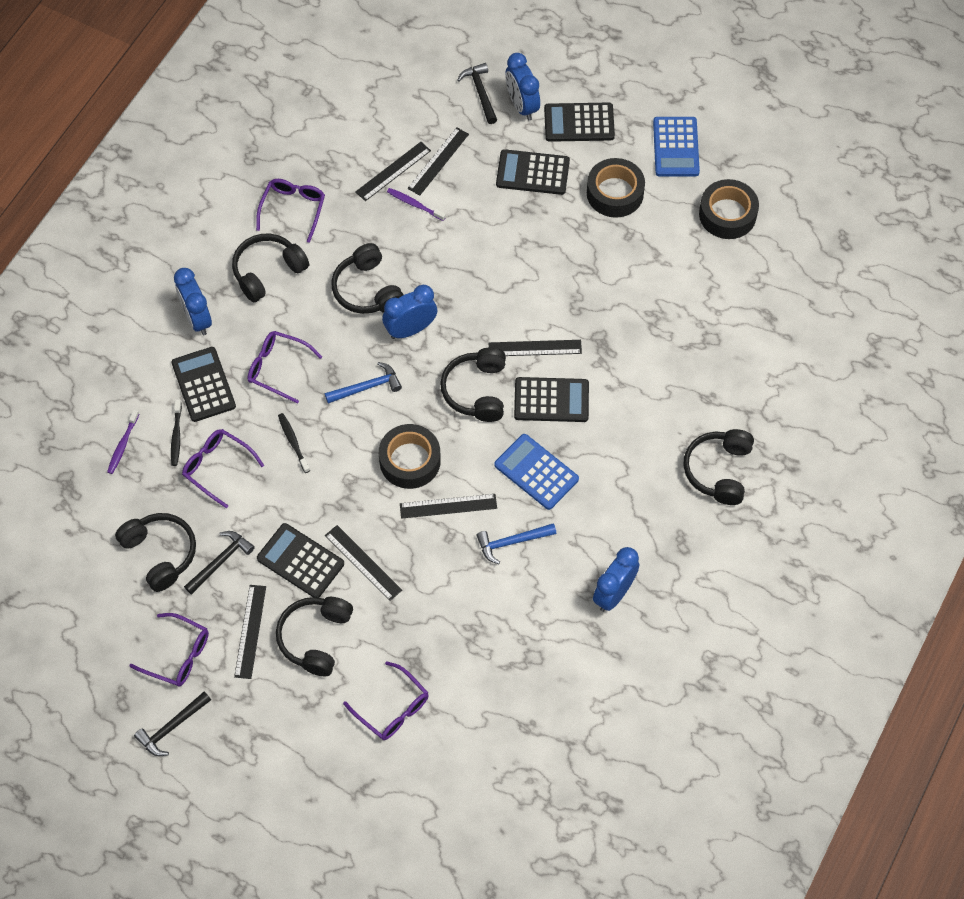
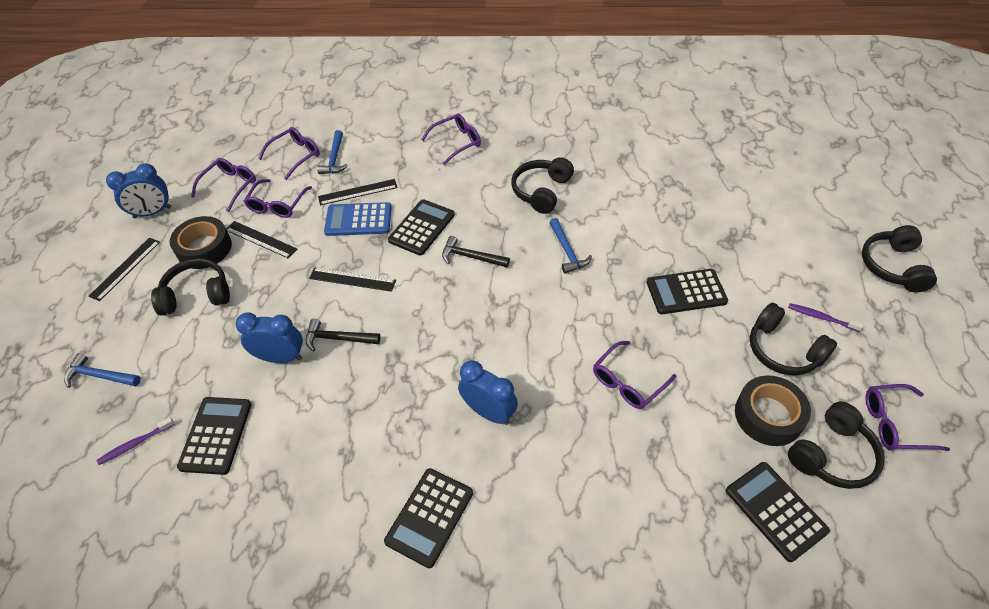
black hammer: 3 -> 2
black headphones: 6 -> 5
black ruler: 6 -> 4
black tape: 3 -> 2
black toothbrush: 2 -> 0
blue calculator: 2 -> 1
blue clock: 4 -> 3
blue hammer: 2 -> 3
purple glasses: 5 -> 6

